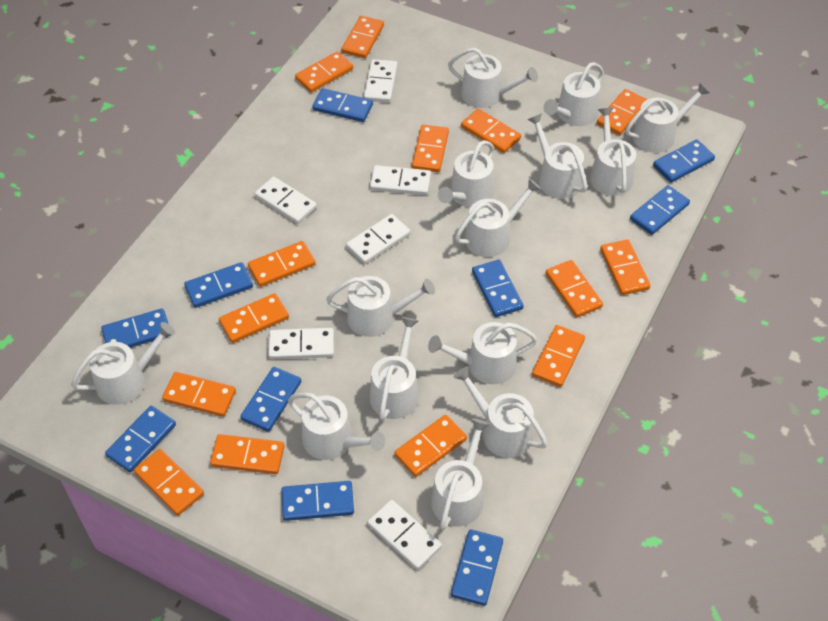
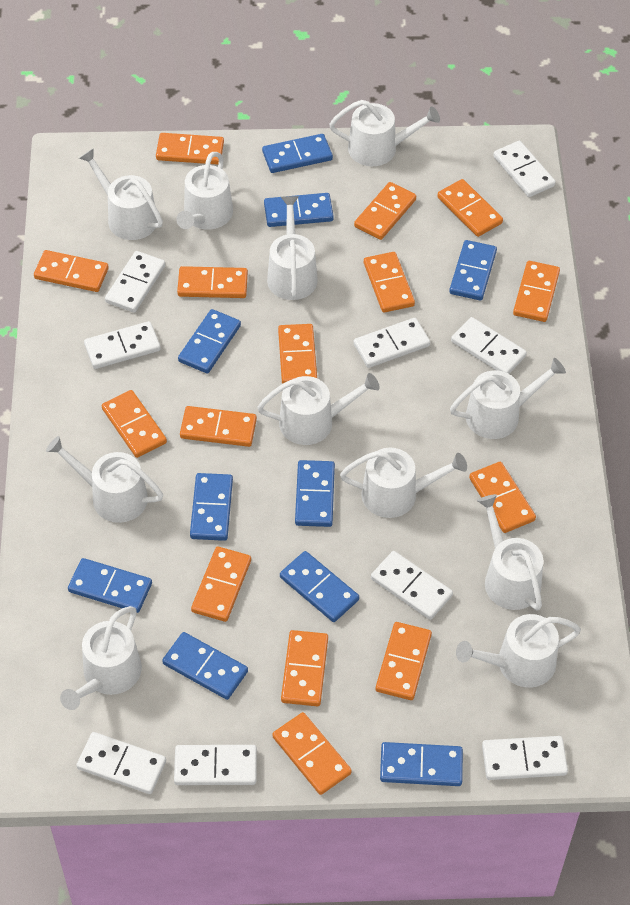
orange domino: 14 -> 15
white domino: 6 -> 9
white watering can: 14 -> 11

